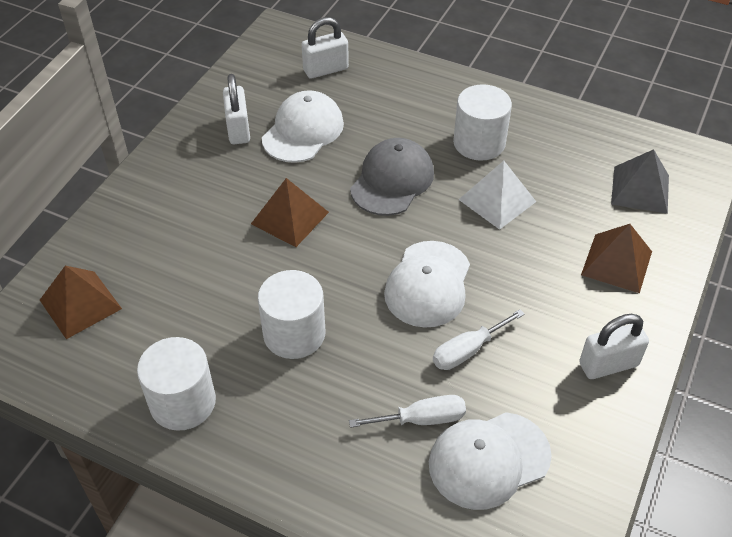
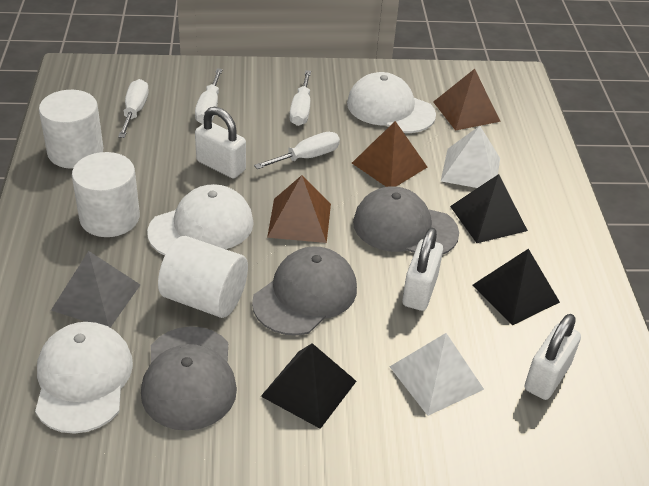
black pyramid: 0 -> 3
grey cap: 1 -> 3
white pyramid: 1 -> 2
white screwdriver: 2 -> 4

